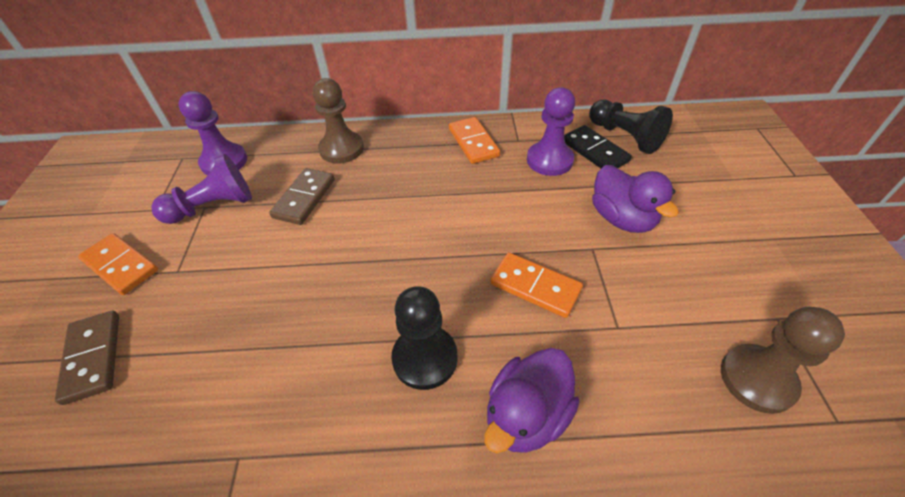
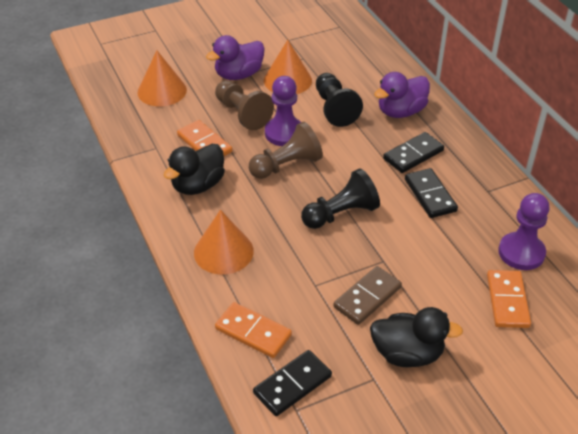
black domino: 1 -> 3
black duck: 0 -> 2
brown domino: 2 -> 1
orange cone: 0 -> 3
purple pawn: 3 -> 2

